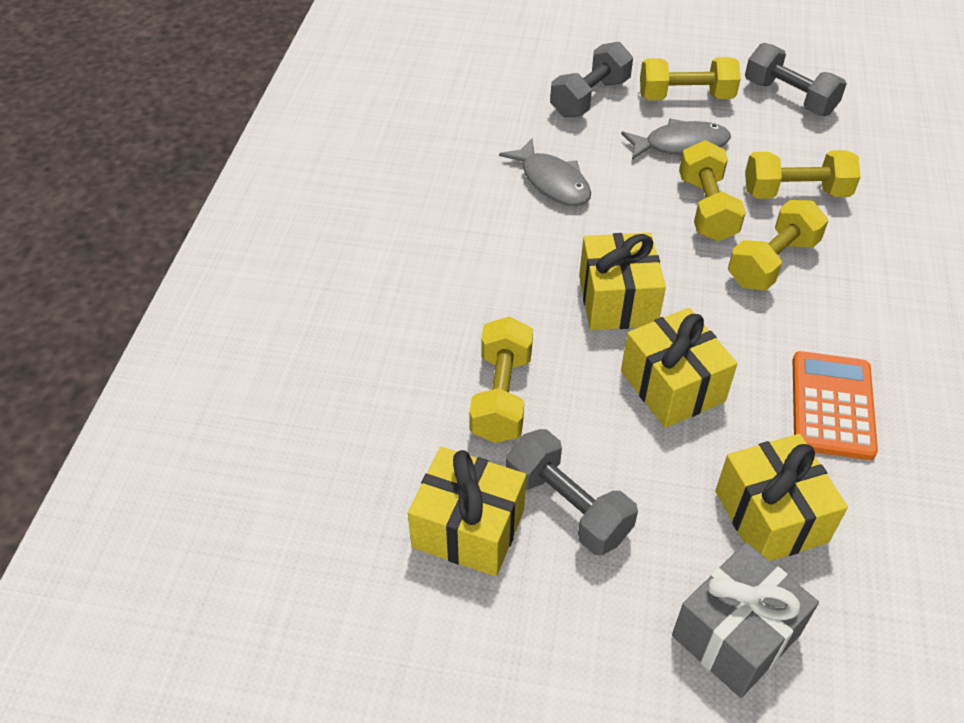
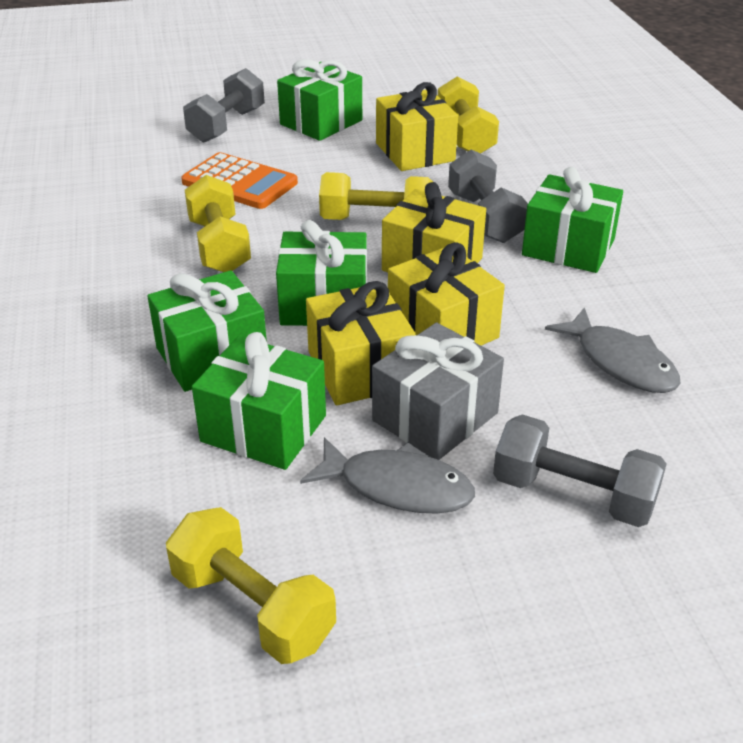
green gift: 0 -> 5
yellow dumbbell: 5 -> 4

